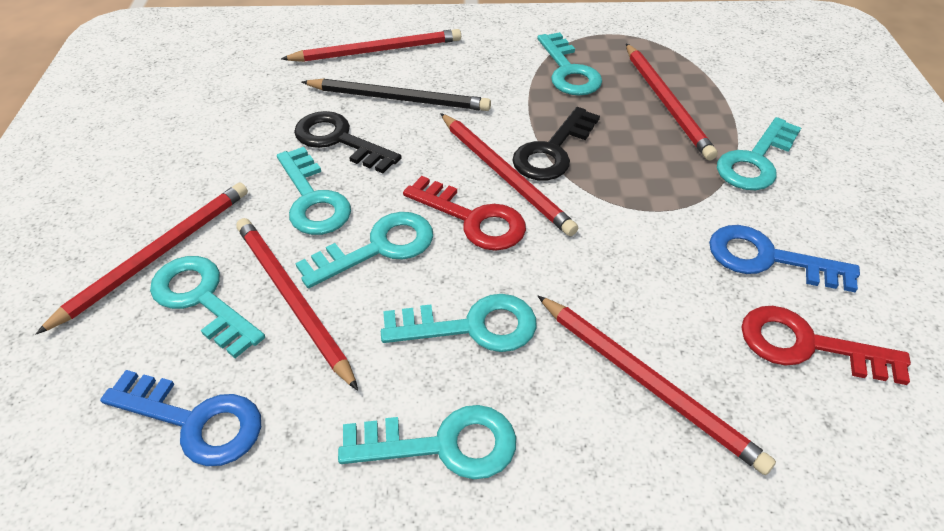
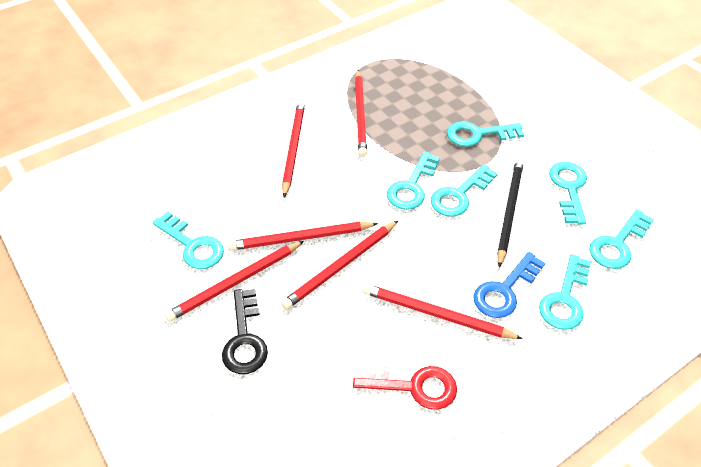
black key: 2 -> 1
blue key: 2 -> 1
red key: 2 -> 1

